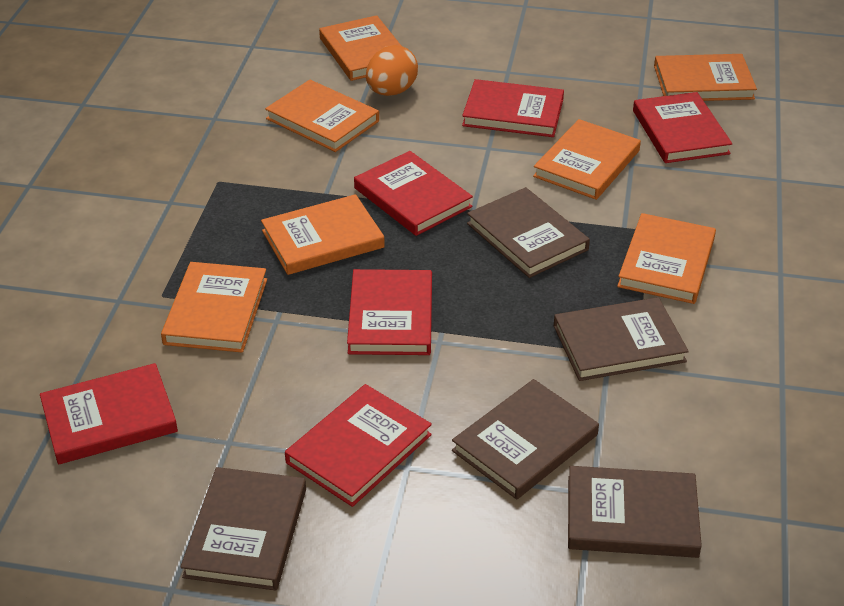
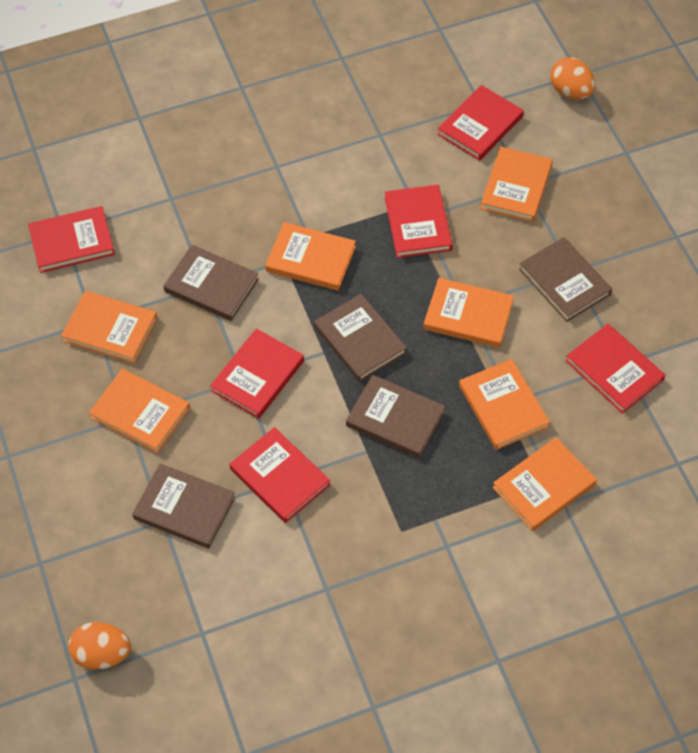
orange egg: 1 -> 2

